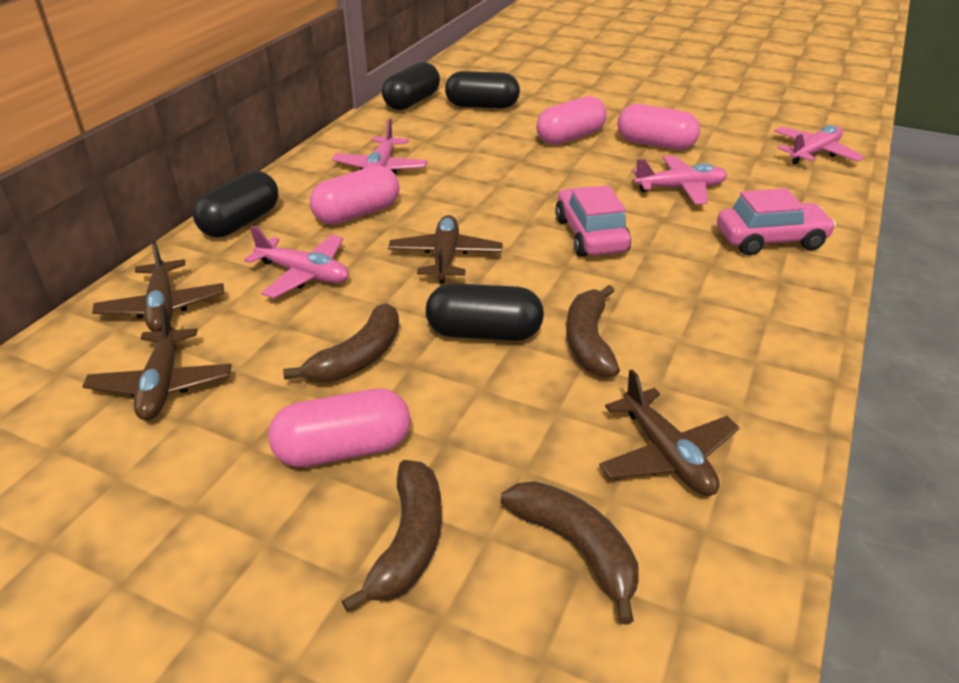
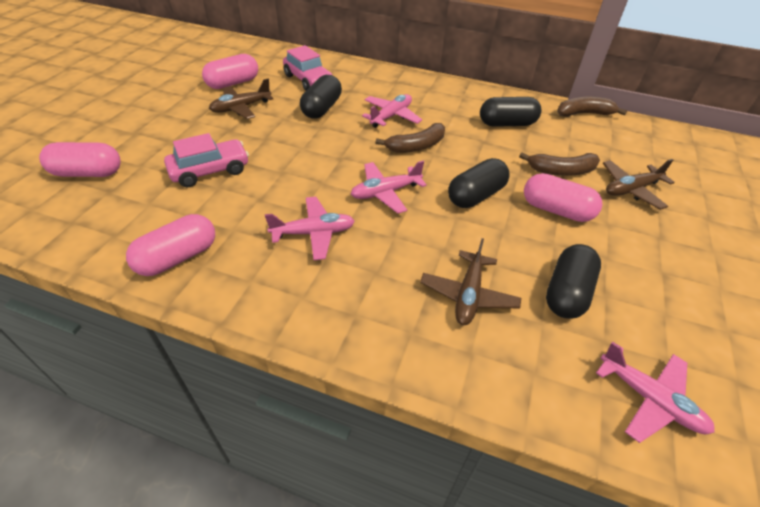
brown banana: 4 -> 3
brown plane: 4 -> 3

